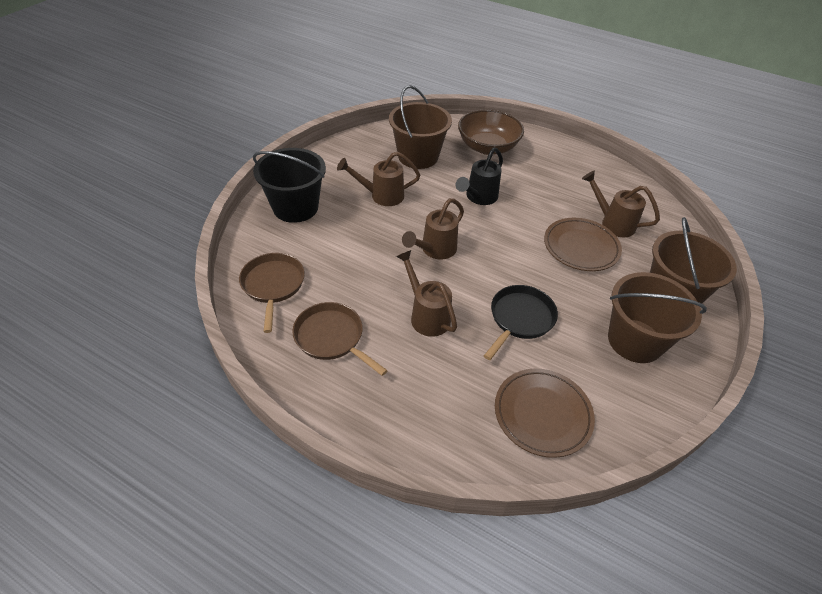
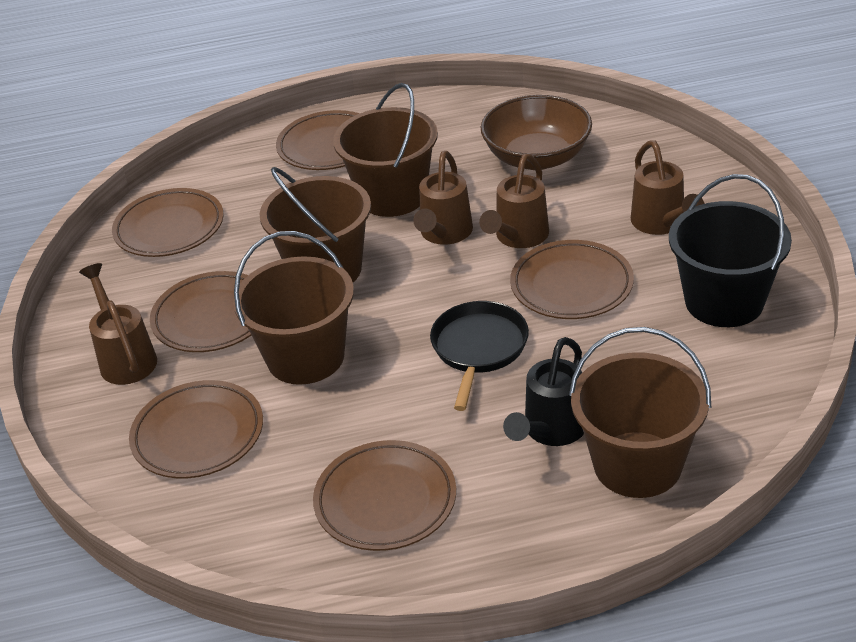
brown bucket: 3 -> 4
brown pan: 2 -> 0
brown plate: 2 -> 6

